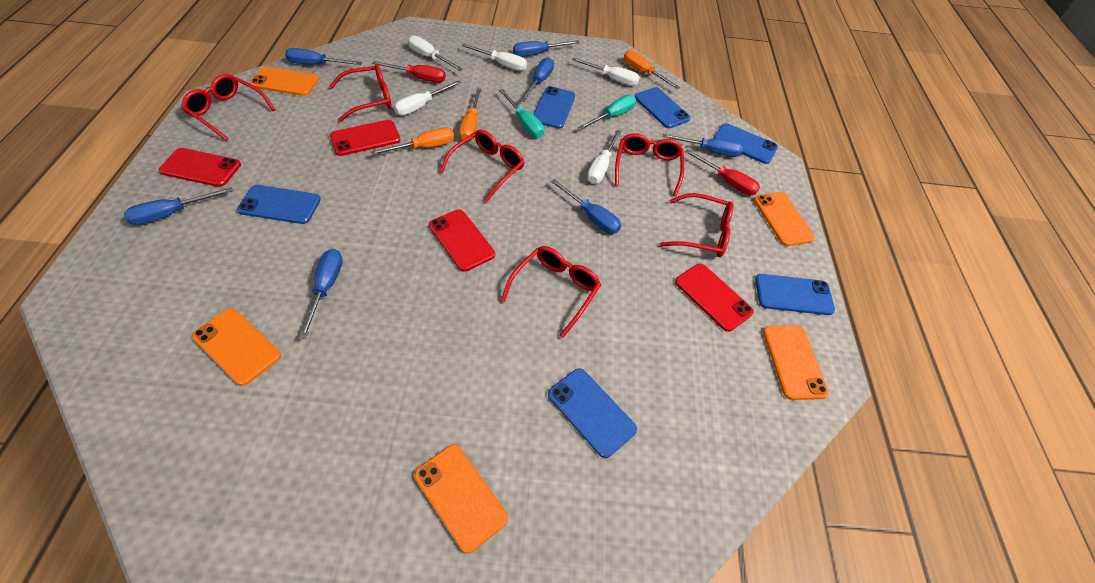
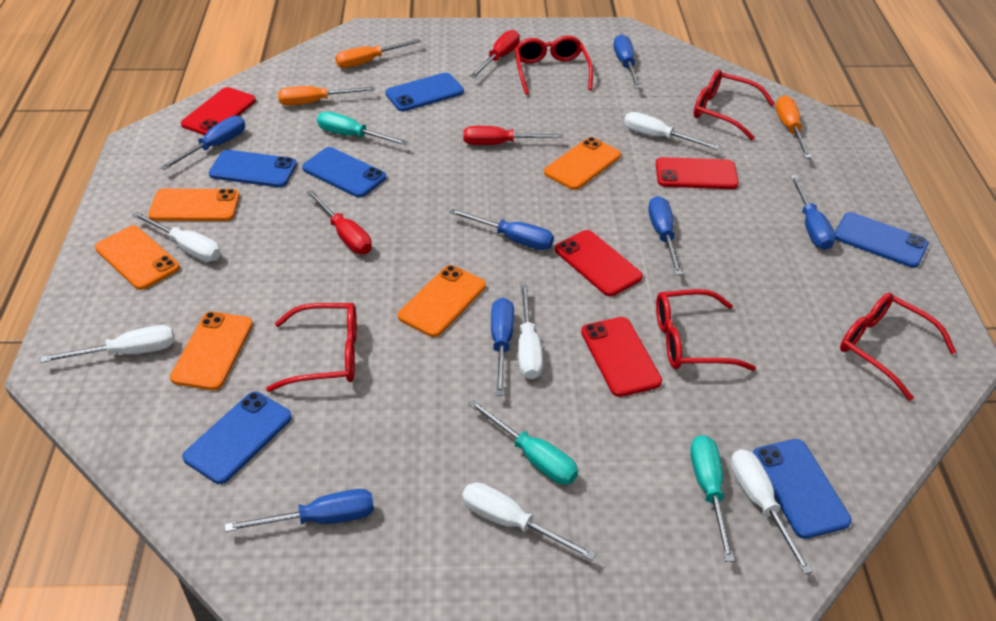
red glasses: 6 -> 5
red screwdriver: 2 -> 3
turquoise screwdriver: 2 -> 3
white screwdriver: 5 -> 6

